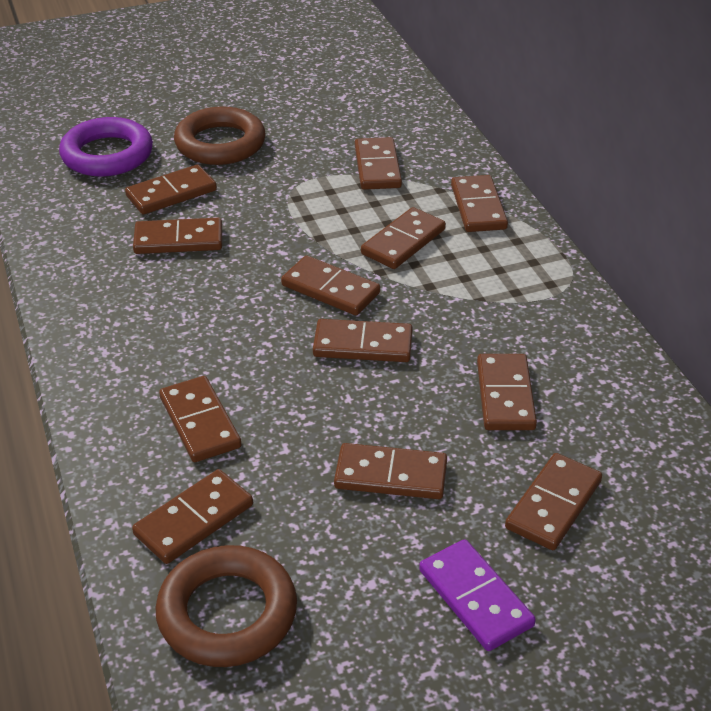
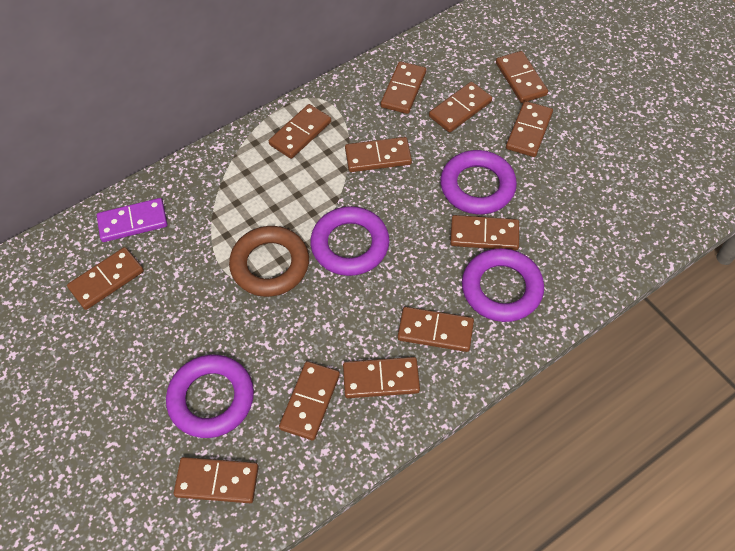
brown ring: 2 -> 1
purple ring: 1 -> 4

